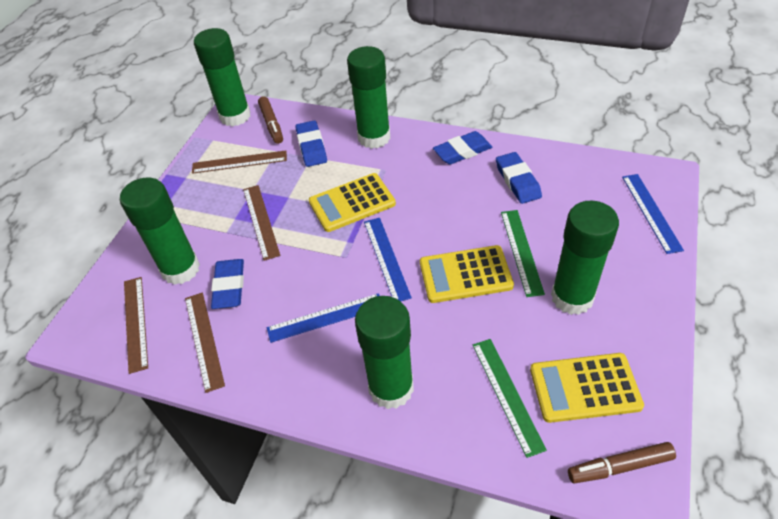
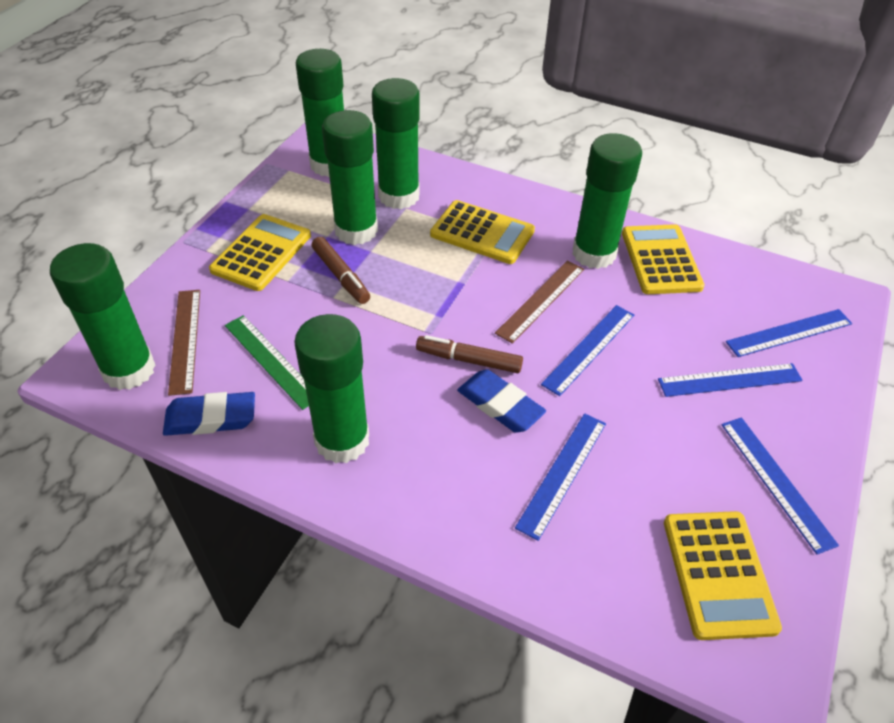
blue eraser: 4 -> 2
blue ruler: 3 -> 5
brown ruler: 4 -> 2
green glue stick: 5 -> 6
green ruler: 2 -> 1
yellow calculator: 3 -> 4

